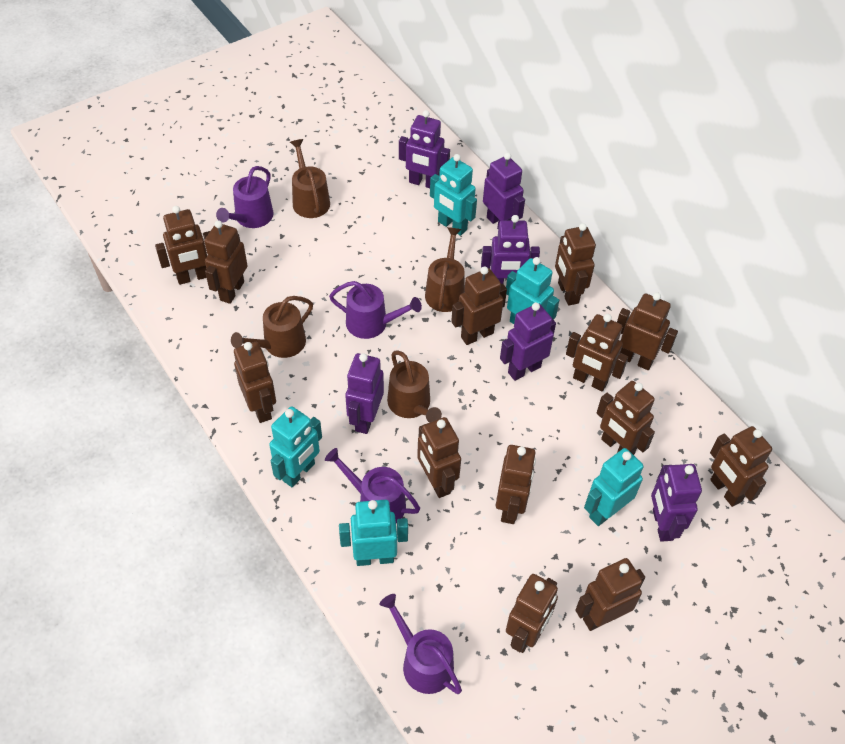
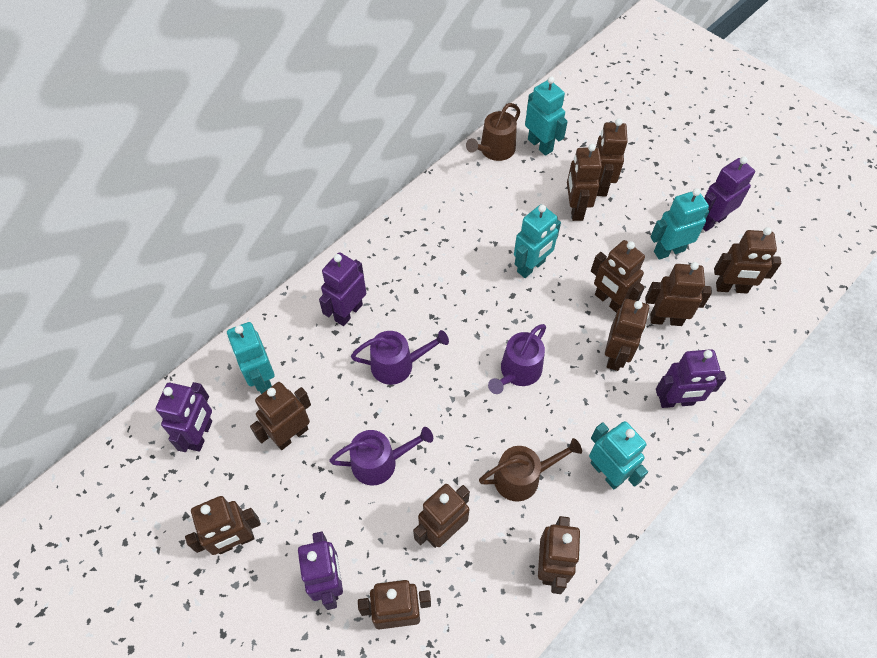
brown robot: 13 -> 11
brown watering can: 4 -> 2
purple robot: 6 -> 5
purple watering can: 4 -> 3

